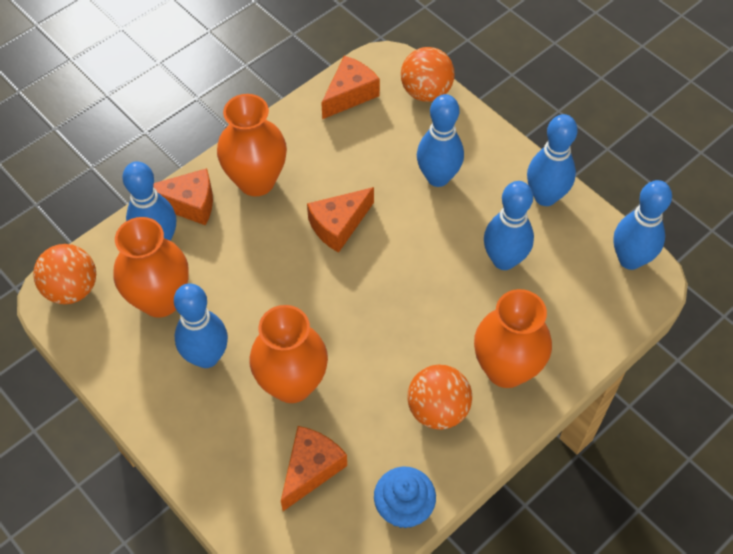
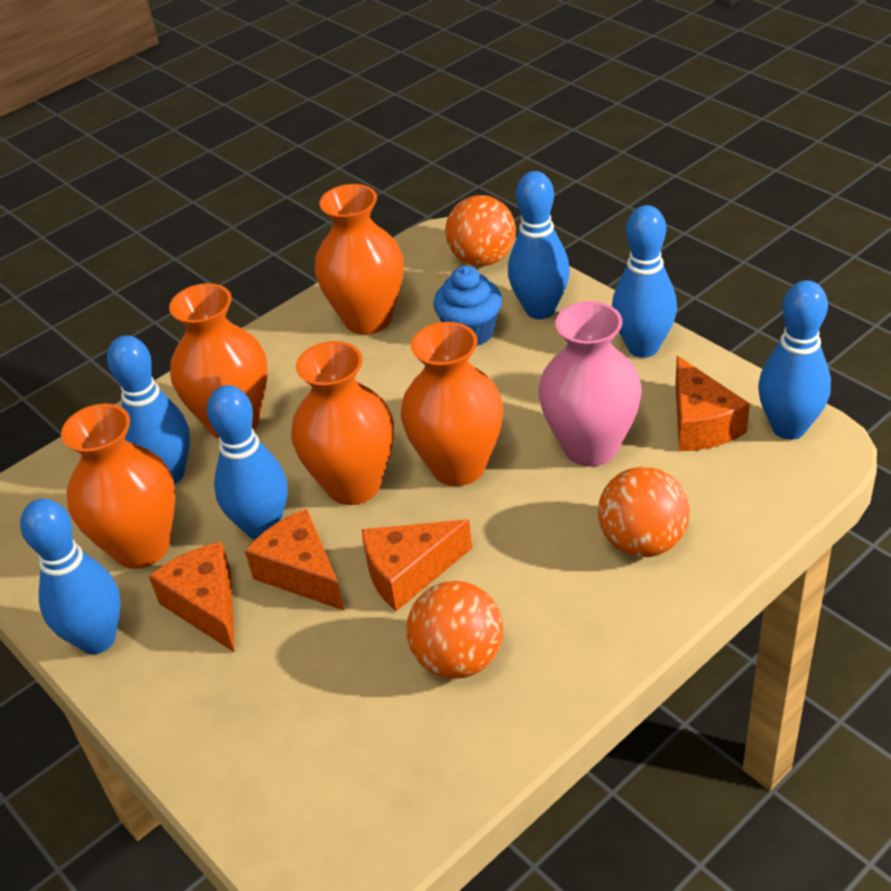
orange vase: 4 -> 5
pink vase: 0 -> 1

